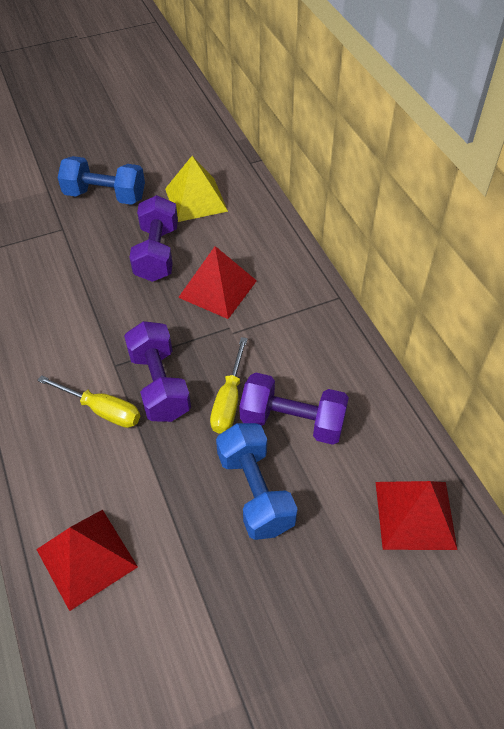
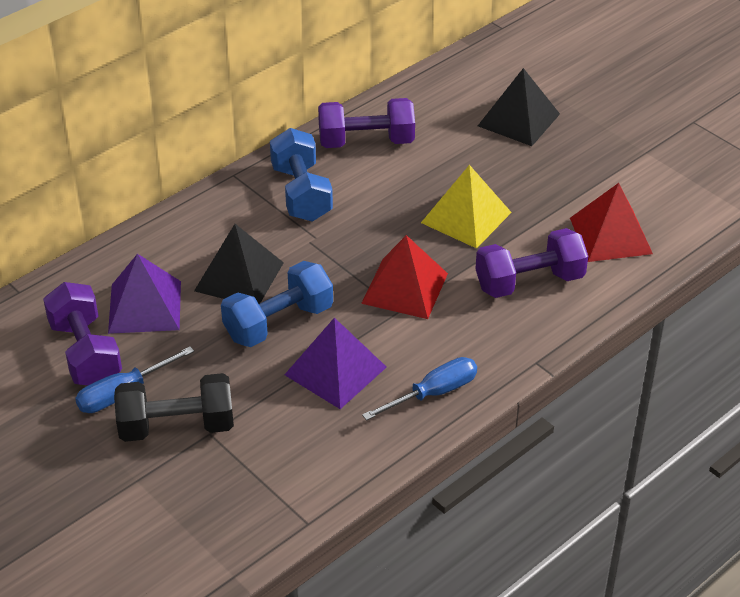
black dumbbell: 0 -> 1
black pyramid: 0 -> 2
blue screwdriver: 0 -> 2
purple pyramid: 0 -> 2
red pyramid: 3 -> 2
yellow screwdriver: 2 -> 0

